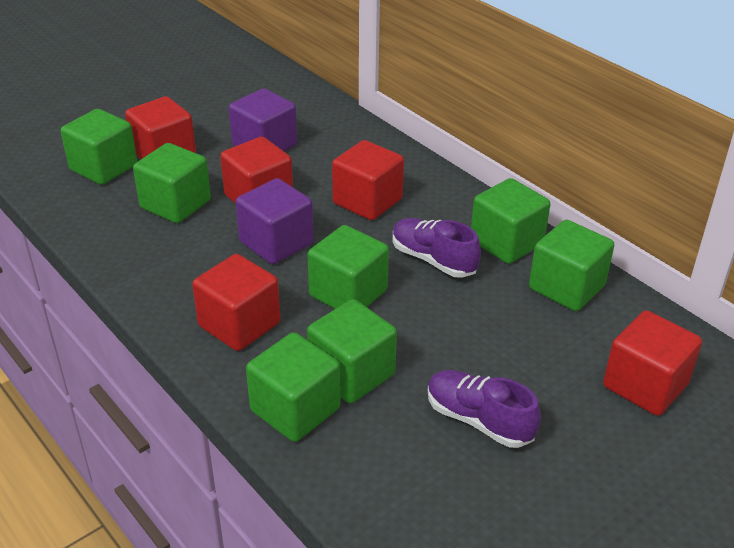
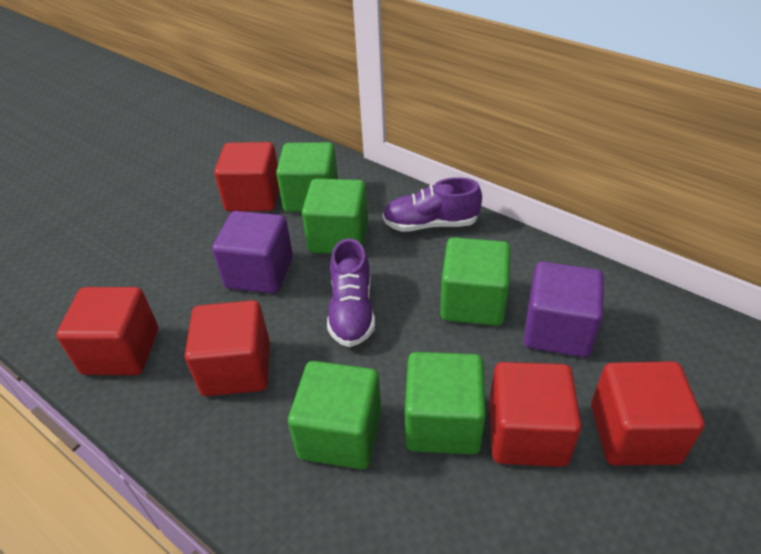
green cube: 7 -> 5

